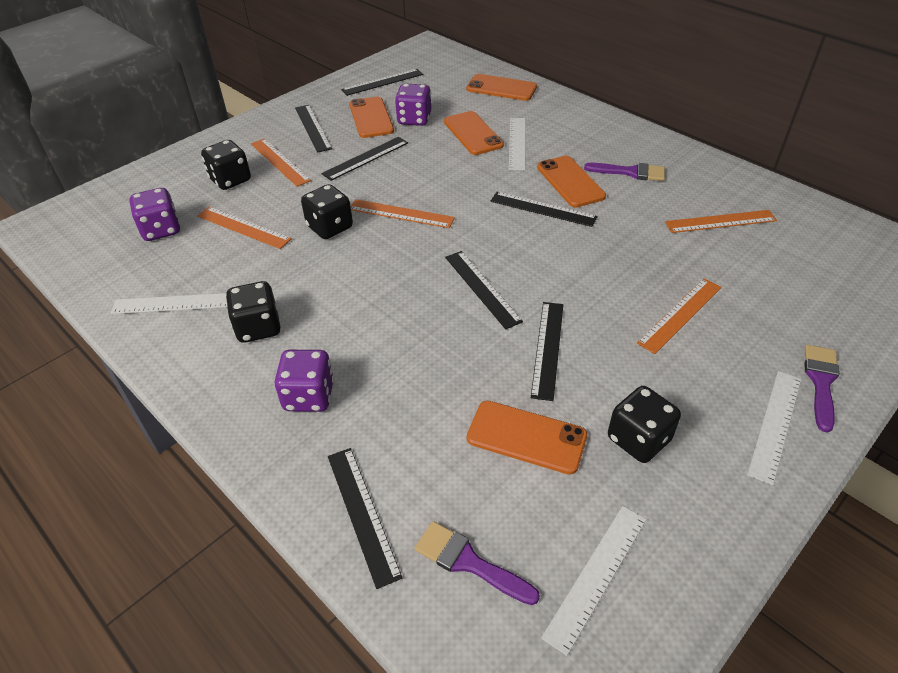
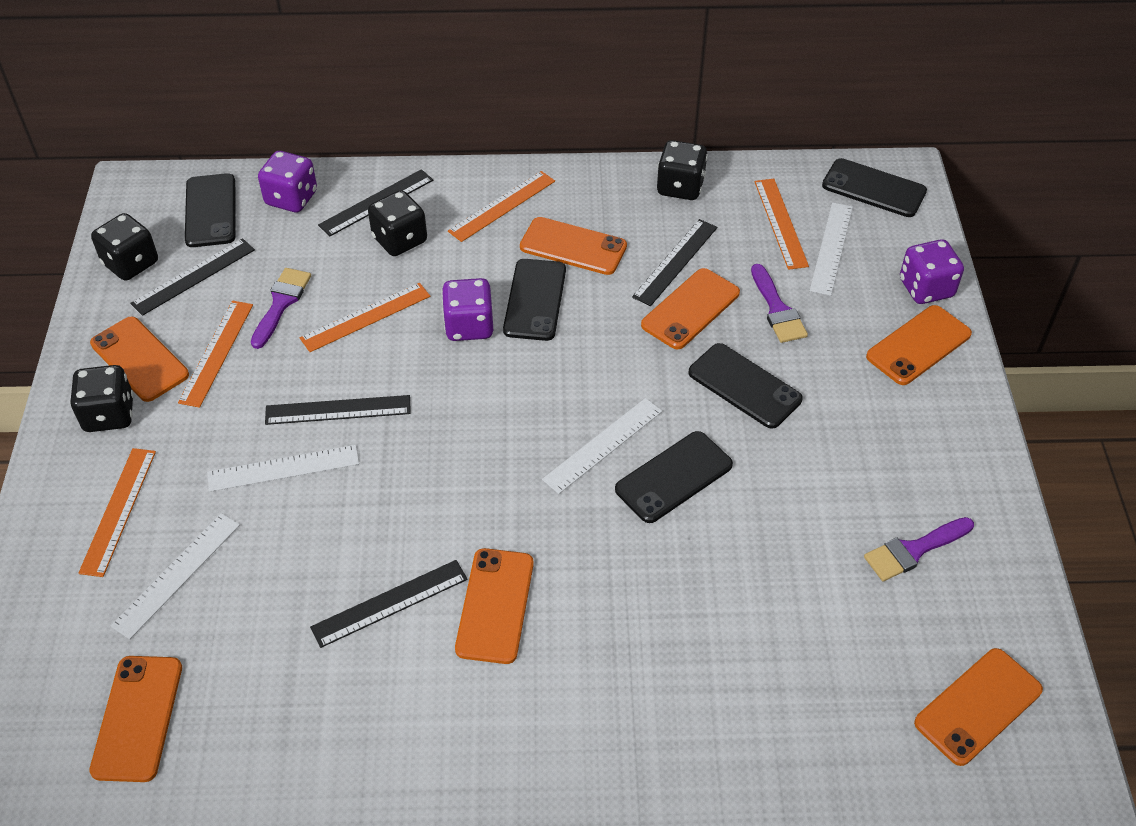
black phone: 0 -> 5
black ruler: 7 -> 5
orange phone: 5 -> 7

